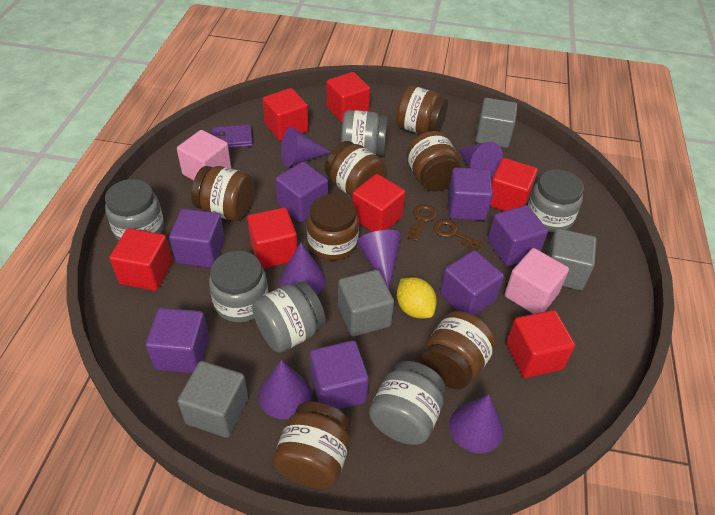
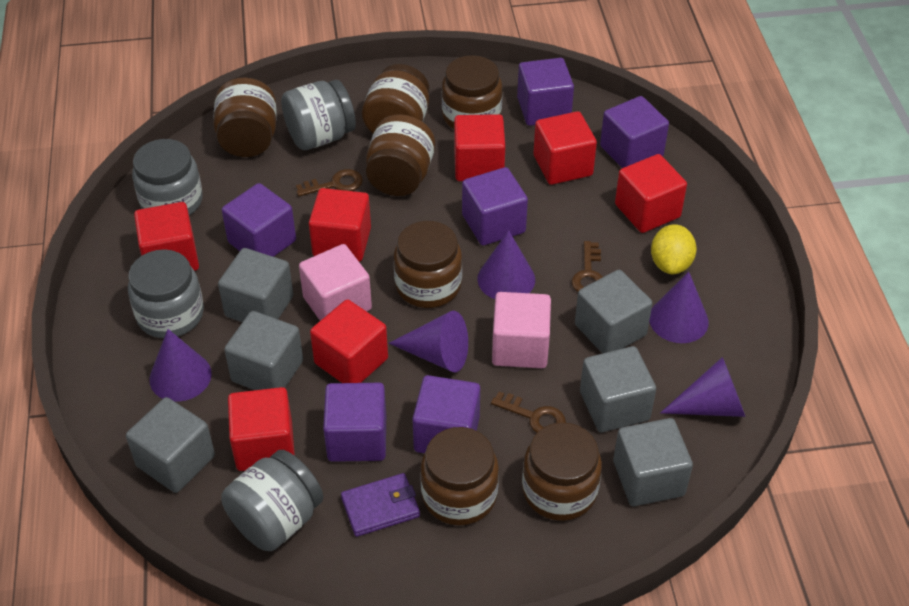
brown key: 2 -> 3
grey cube: 4 -> 6
grey jar: 6 -> 4
purple cone: 6 -> 5
purple cube: 7 -> 6

